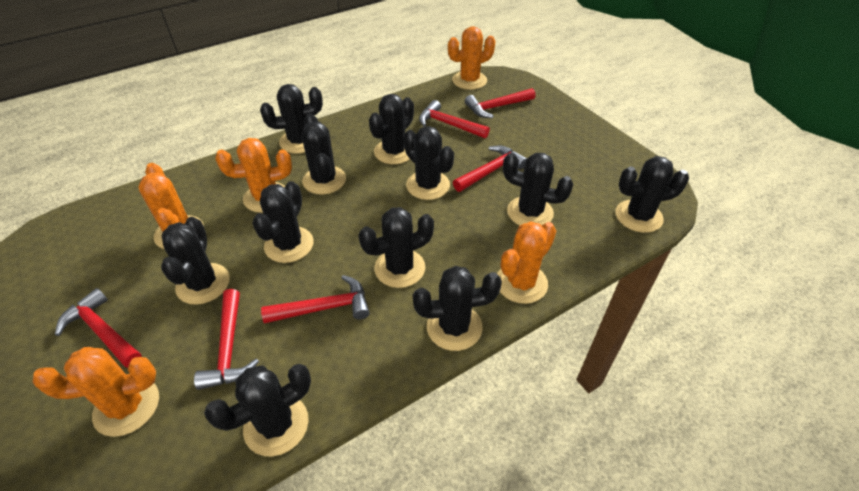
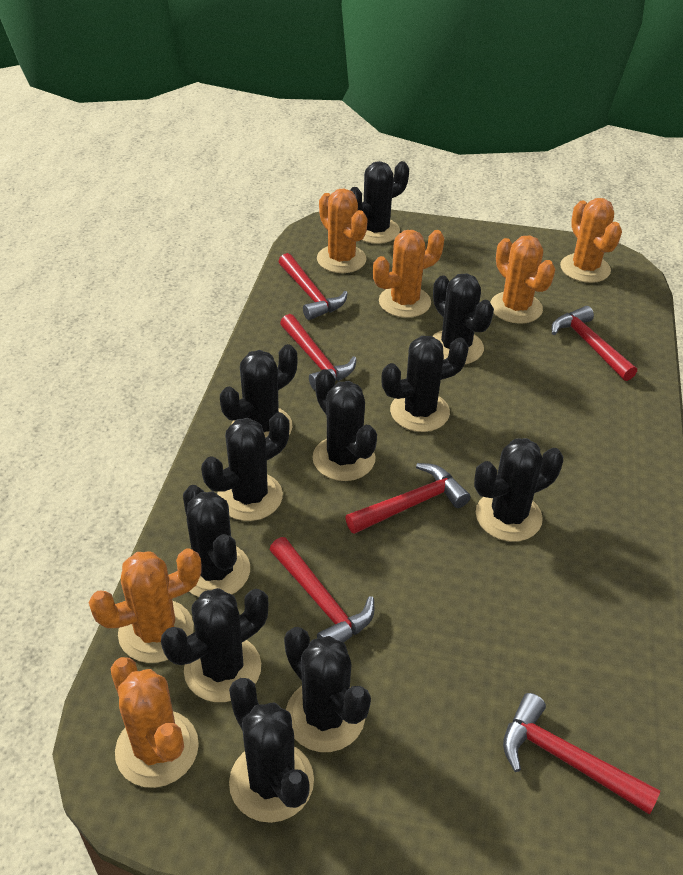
orange cactus: 5 -> 6

